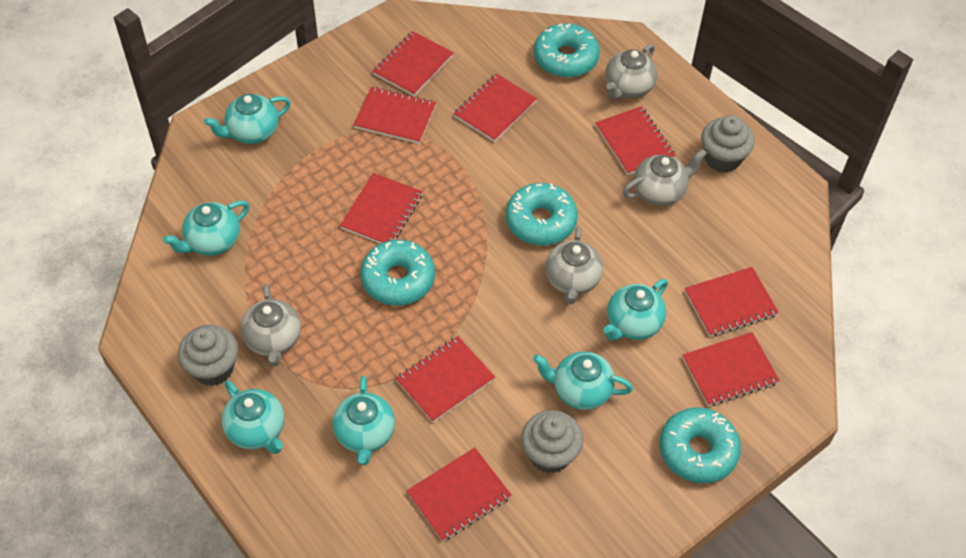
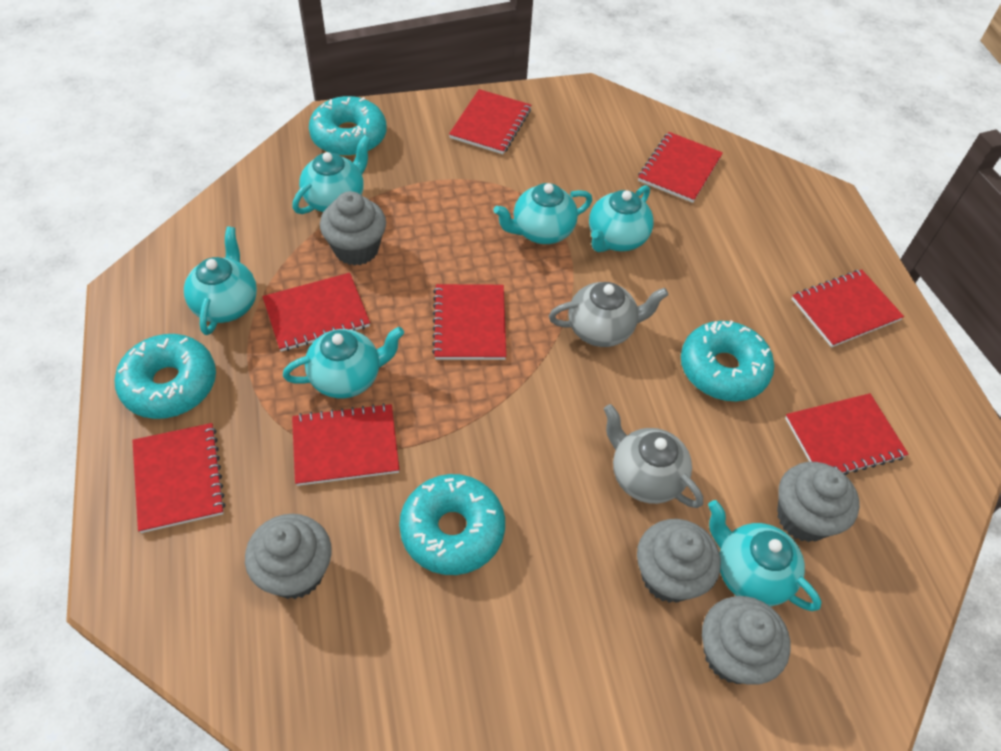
grey cupcake: 3 -> 5
grey teapot: 4 -> 2
red notebook: 9 -> 8

